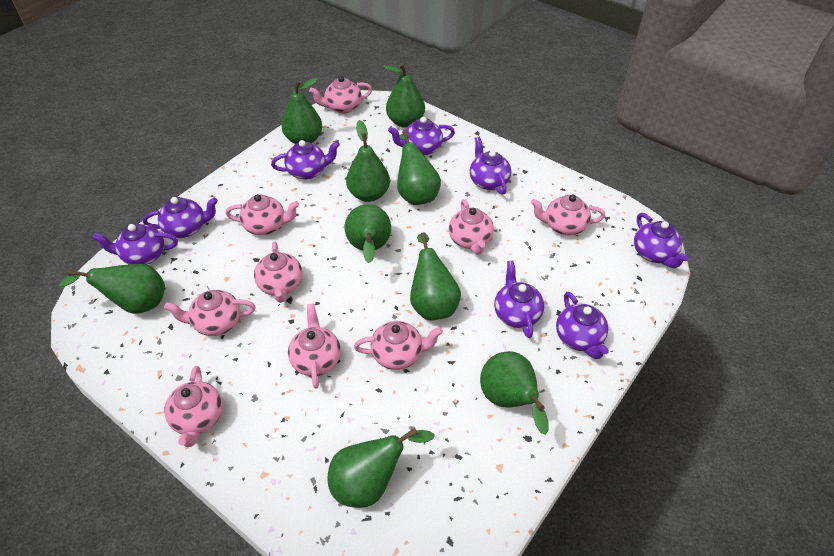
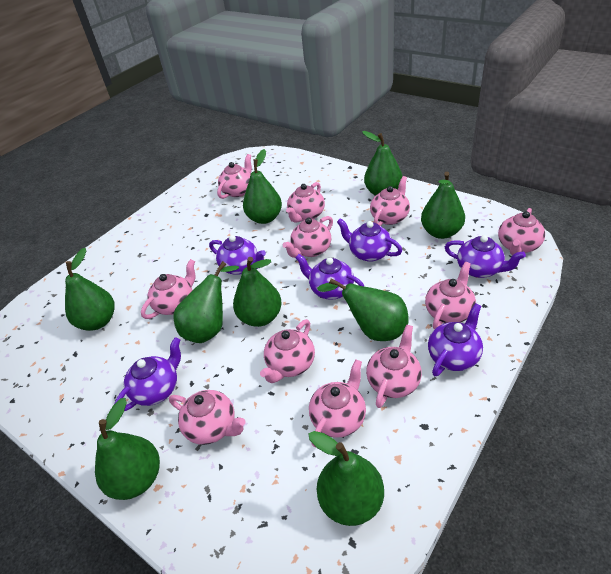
pink teapot: 9 -> 11
purple teapot: 8 -> 6

